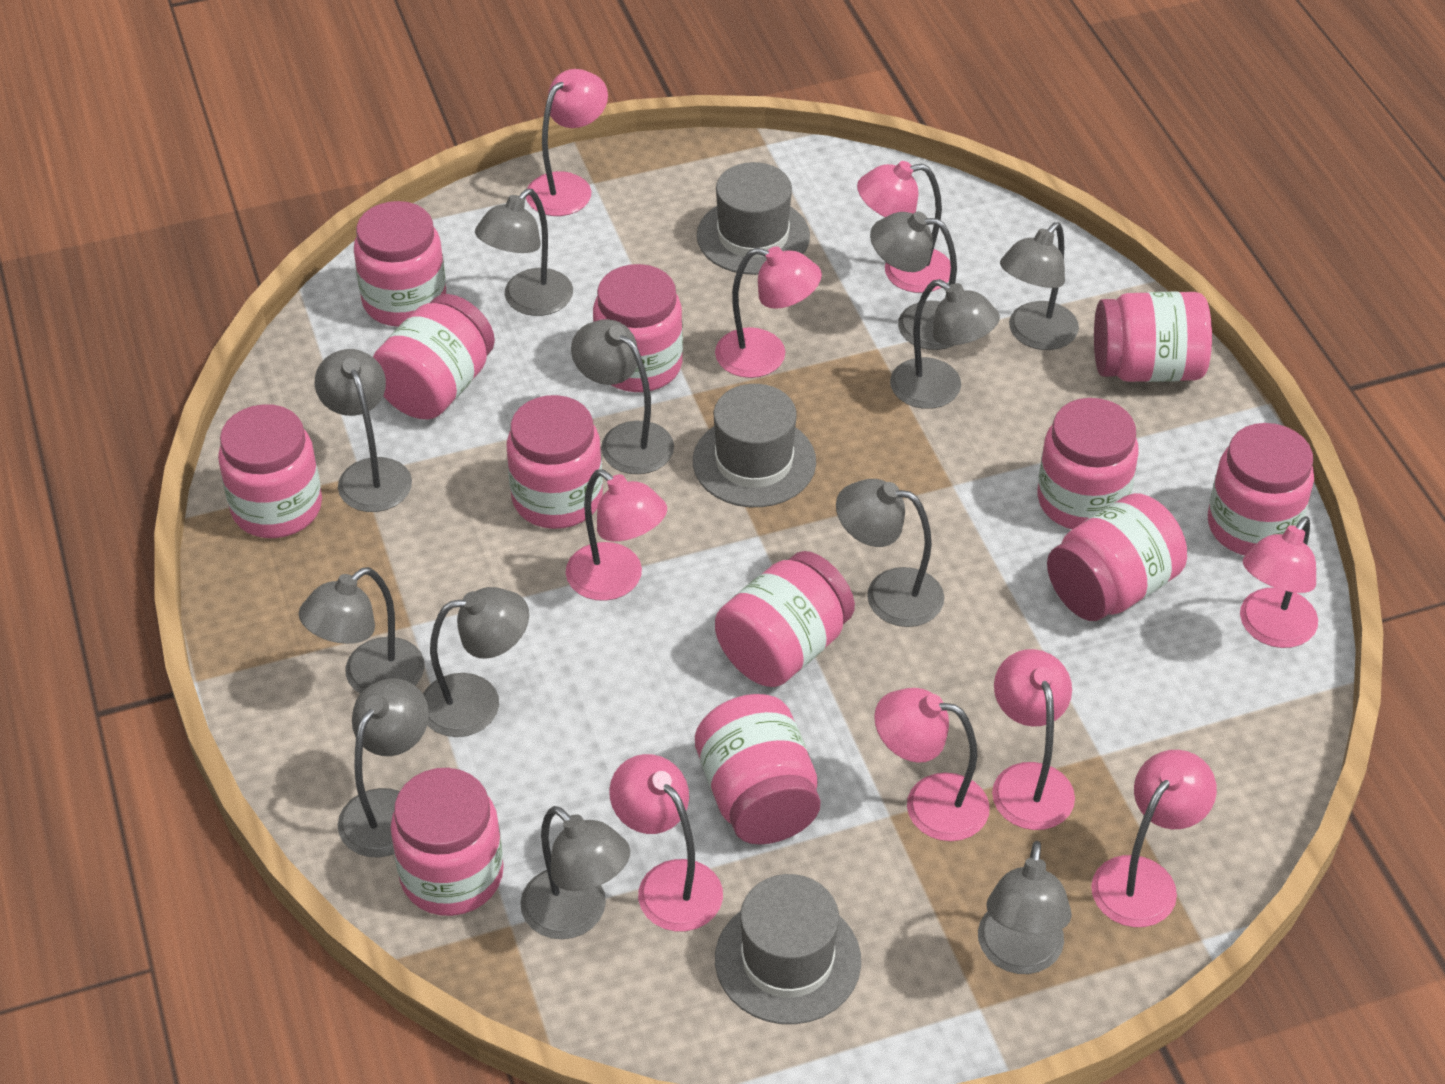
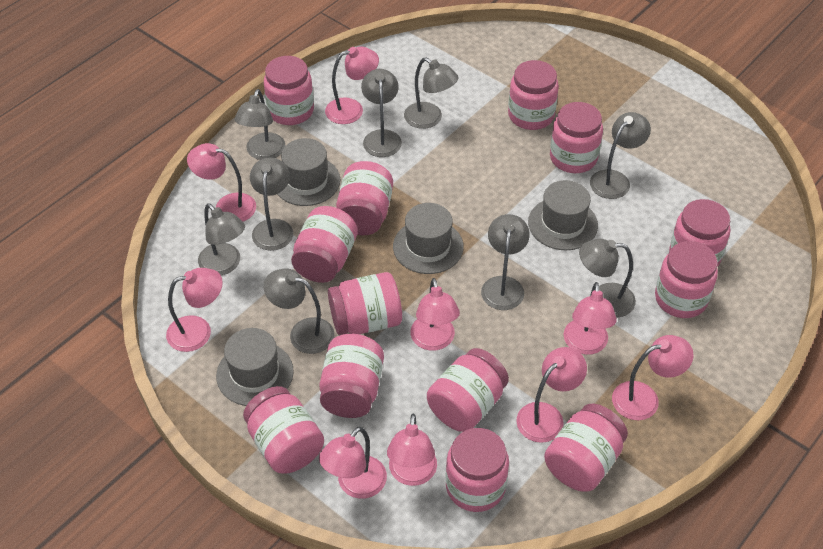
grey hat: 3 -> 4
grey lamp: 12 -> 9
pink jar: 12 -> 13

